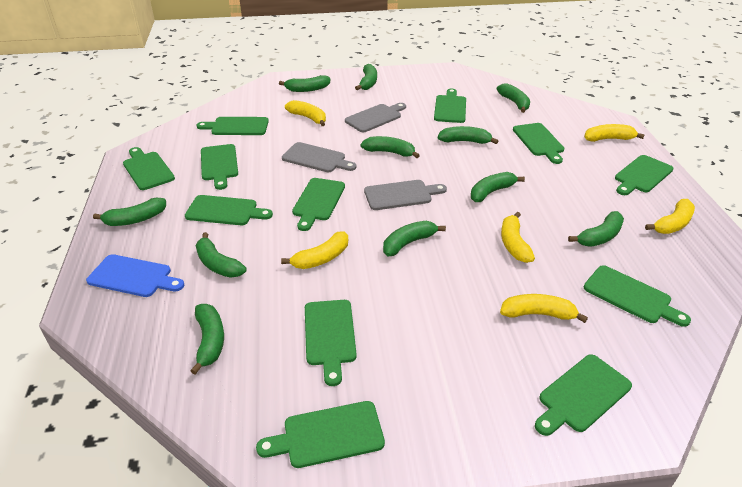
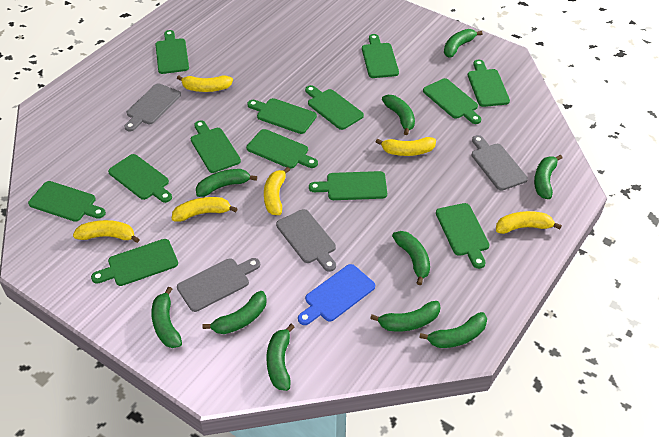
green banana: 11 -> 10
green cutting board: 12 -> 13
grey cutting board: 3 -> 4

